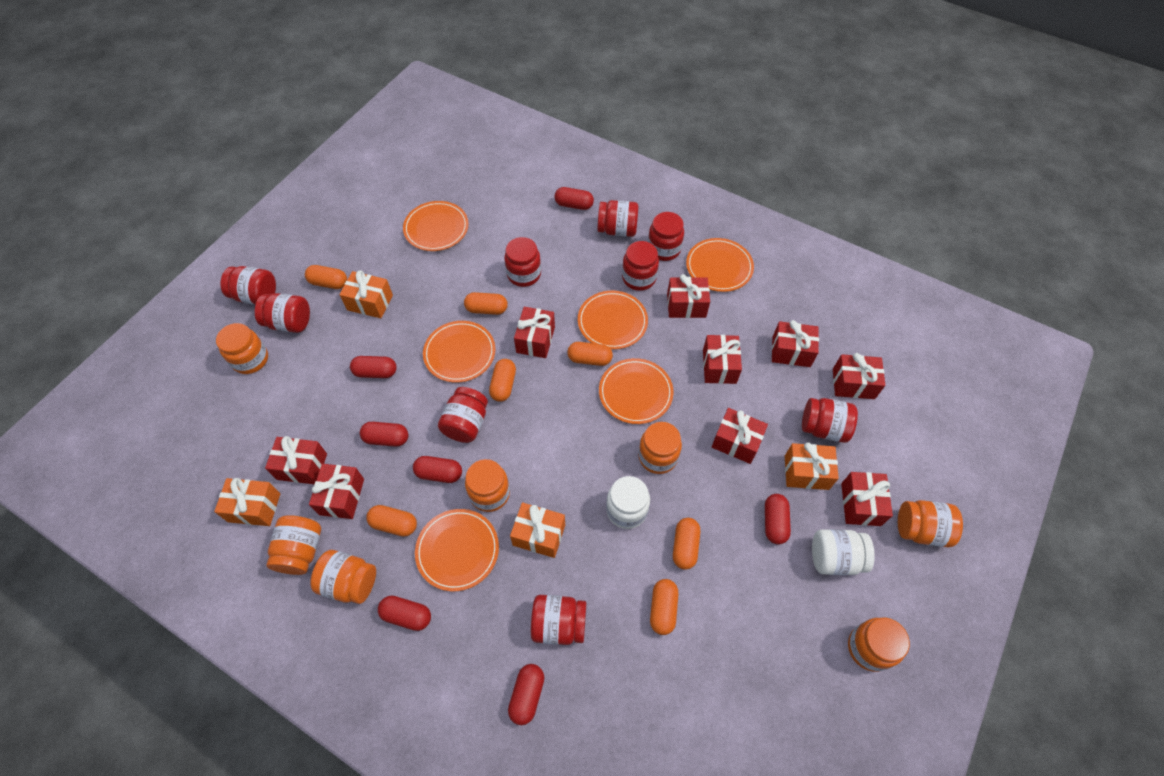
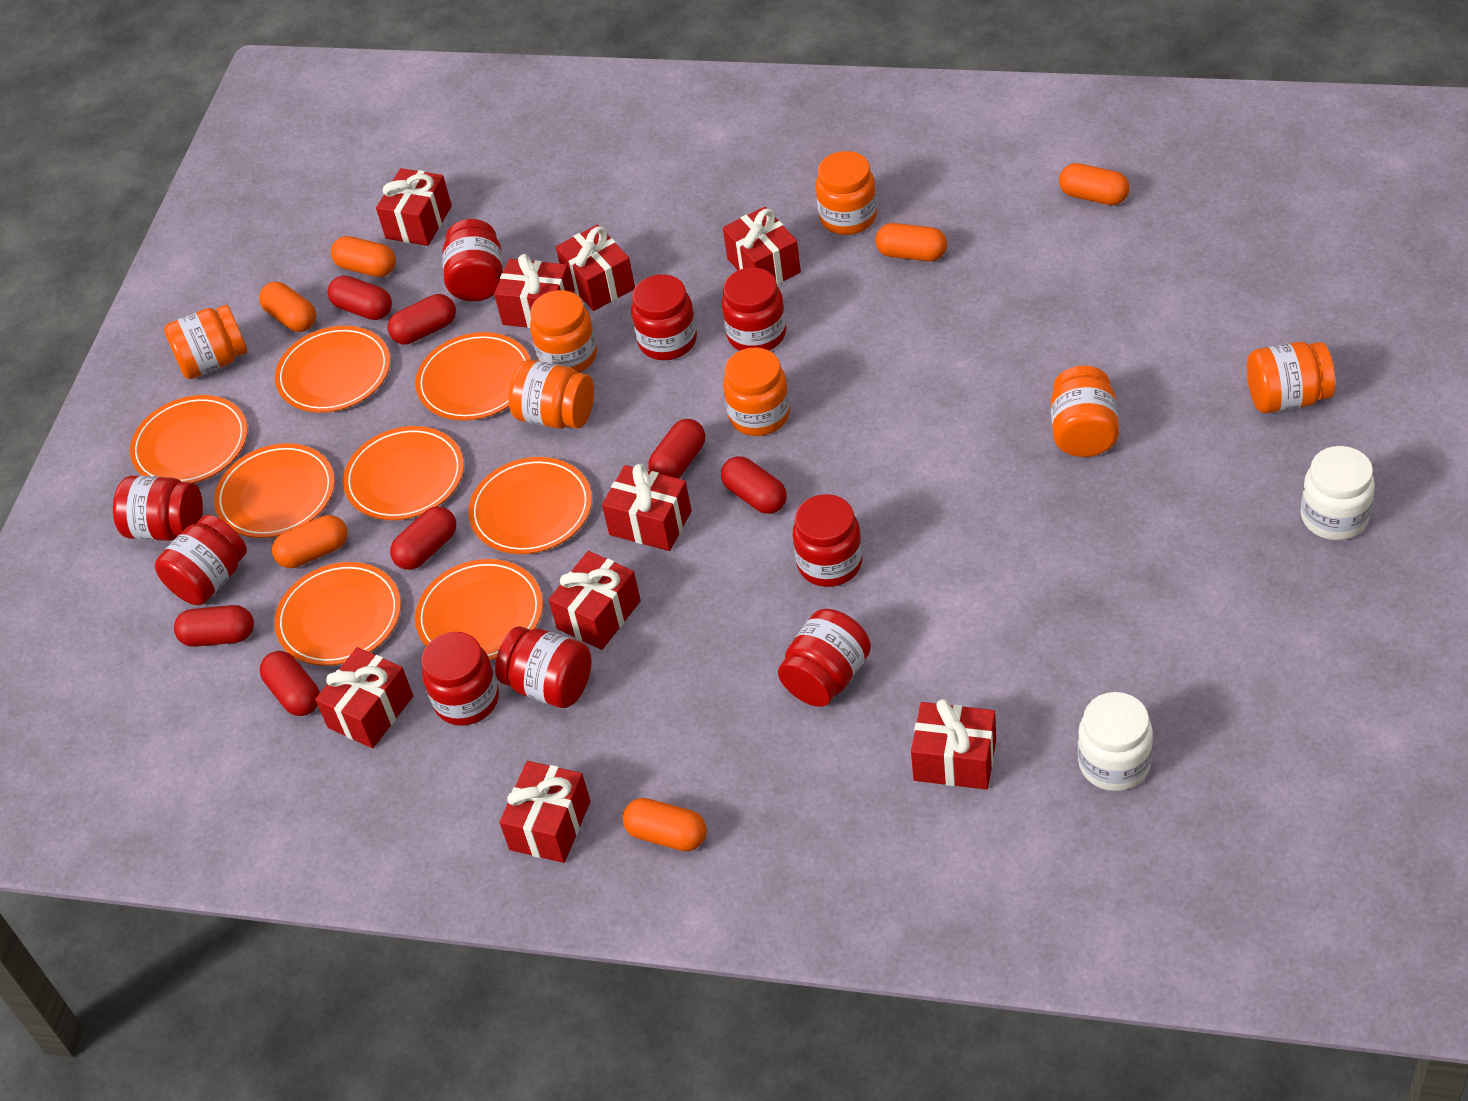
orange capsule: 7 -> 6
orange gift: 4 -> 0
orange plate: 6 -> 8

